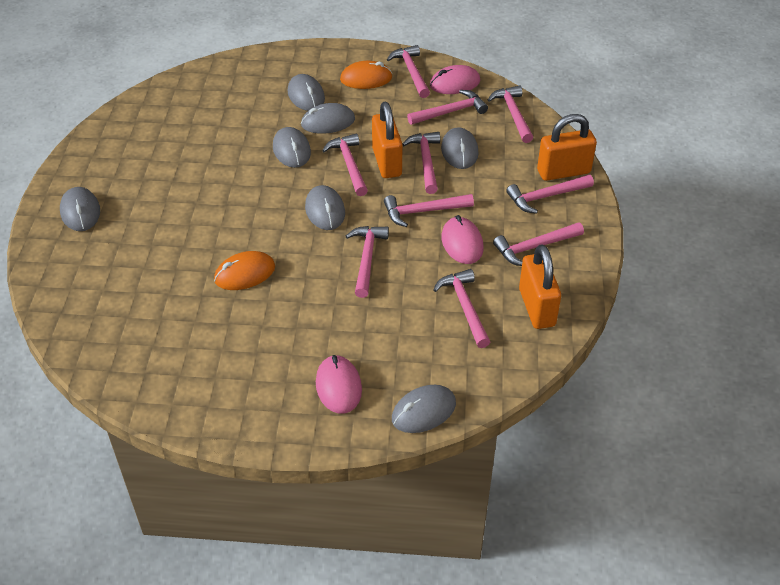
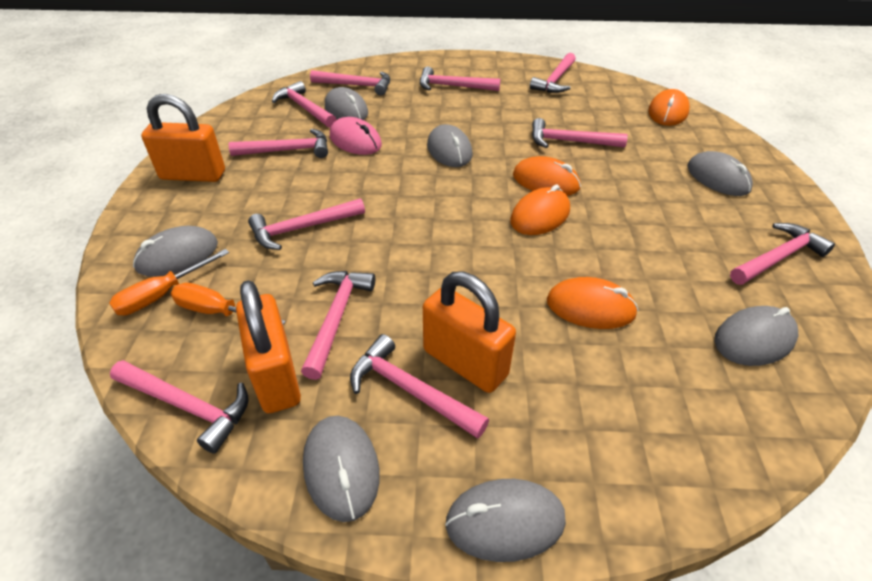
orange mouse: 2 -> 4
orange screwdriver: 0 -> 2
pink hammer: 10 -> 11
pink mouse: 3 -> 1

